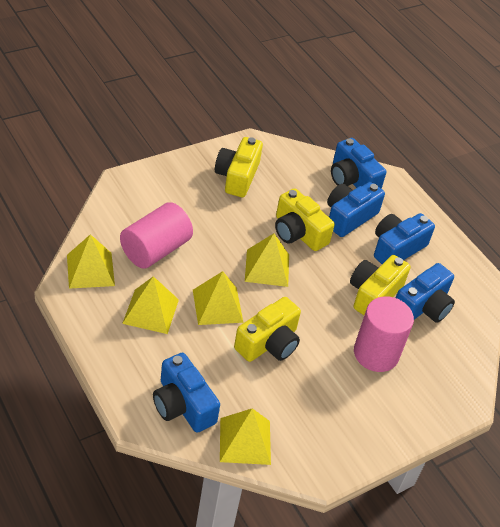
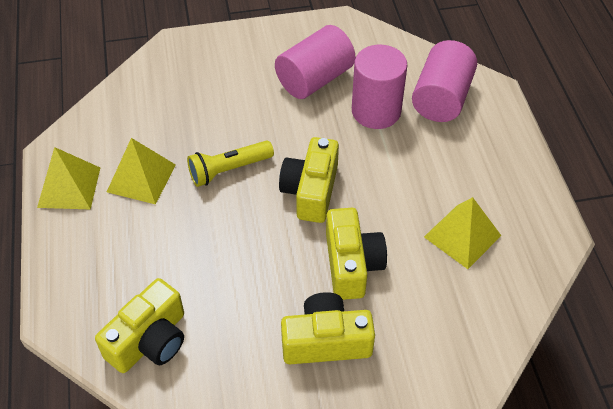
blue camera: 5 -> 0
pink cylinder: 2 -> 3
yellow flashlight: 0 -> 1
yellow pyramid: 5 -> 3

